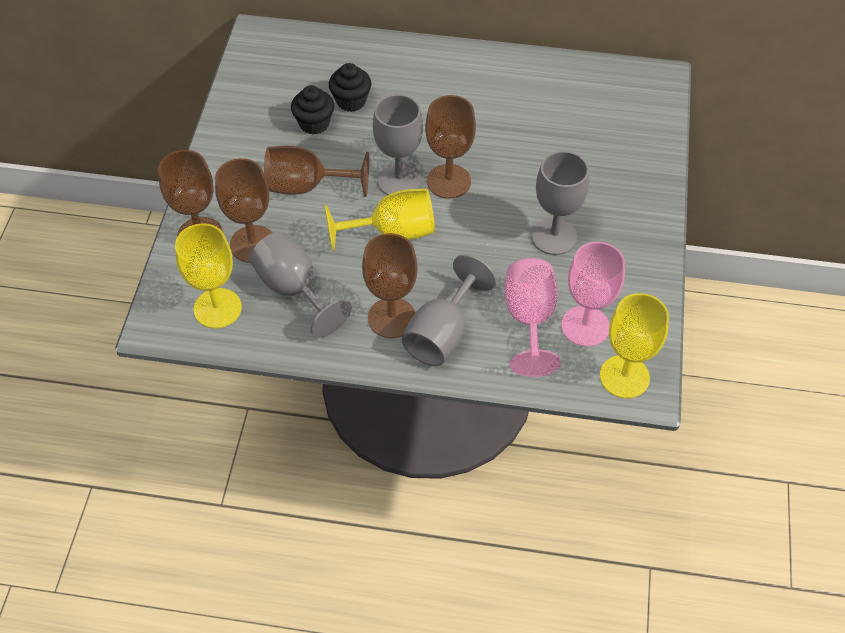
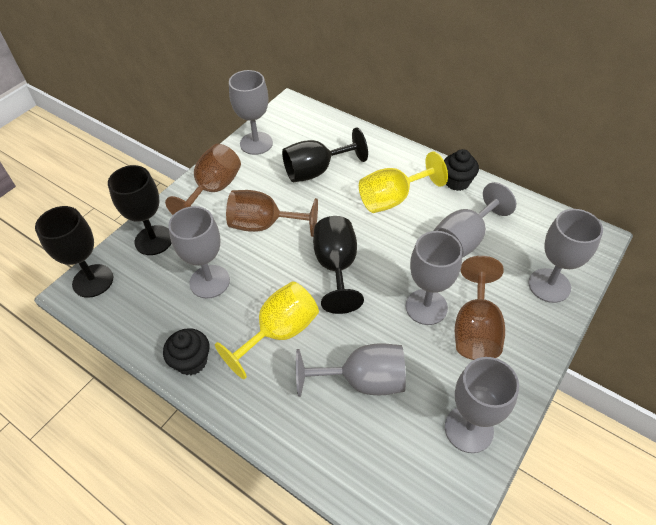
black goblet: 0 -> 4
brown goblet: 5 -> 3
grey goblet: 4 -> 7
pink goblet: 2 -> 0
yellow goblet: 3 -> 2

